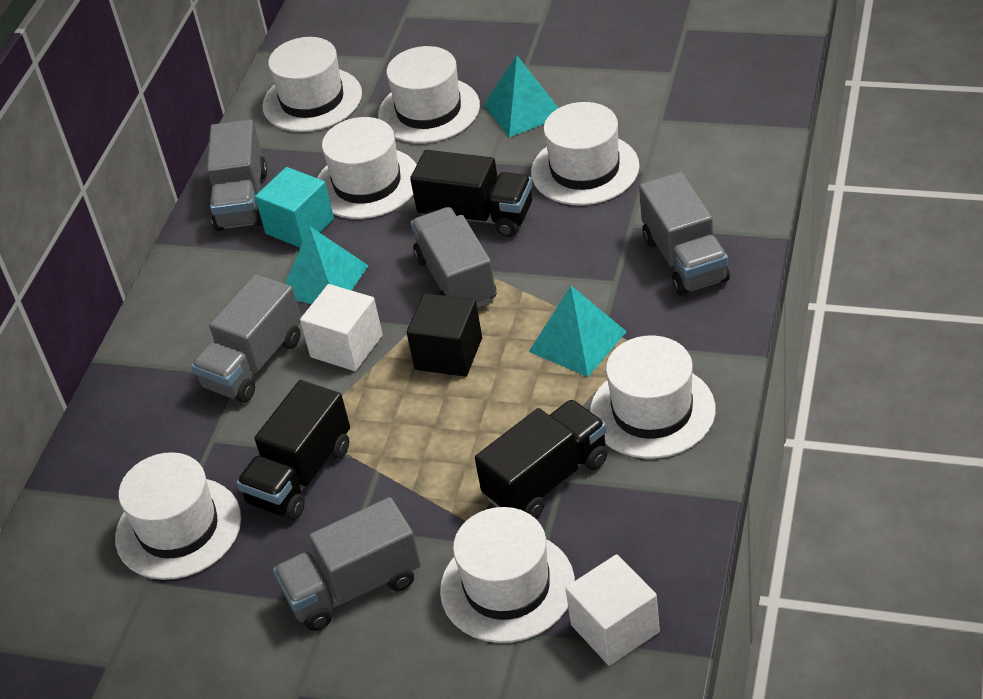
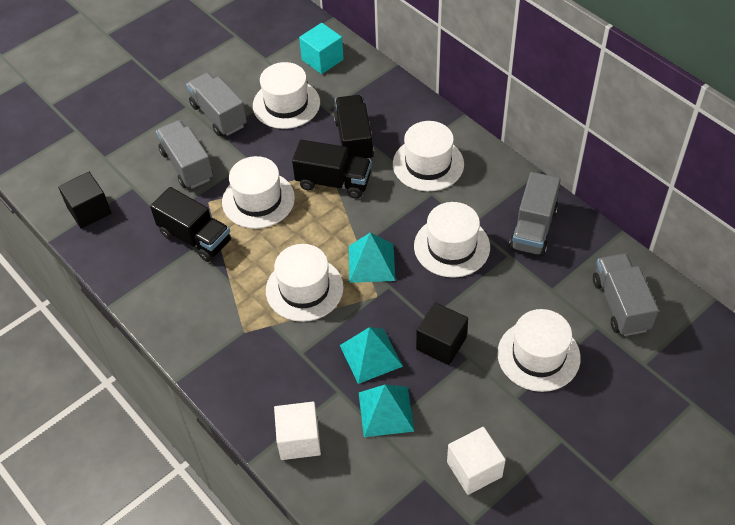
black cube: 1 -> 2
grey truck: 5 -> 4
white hat: 7 -> 6

